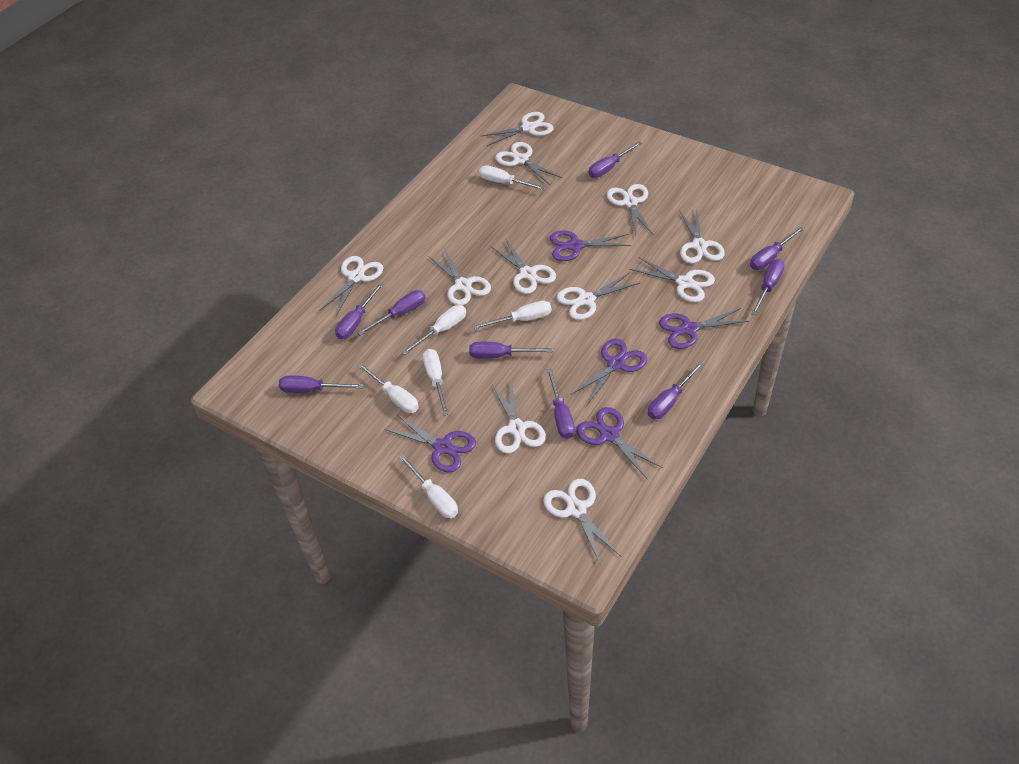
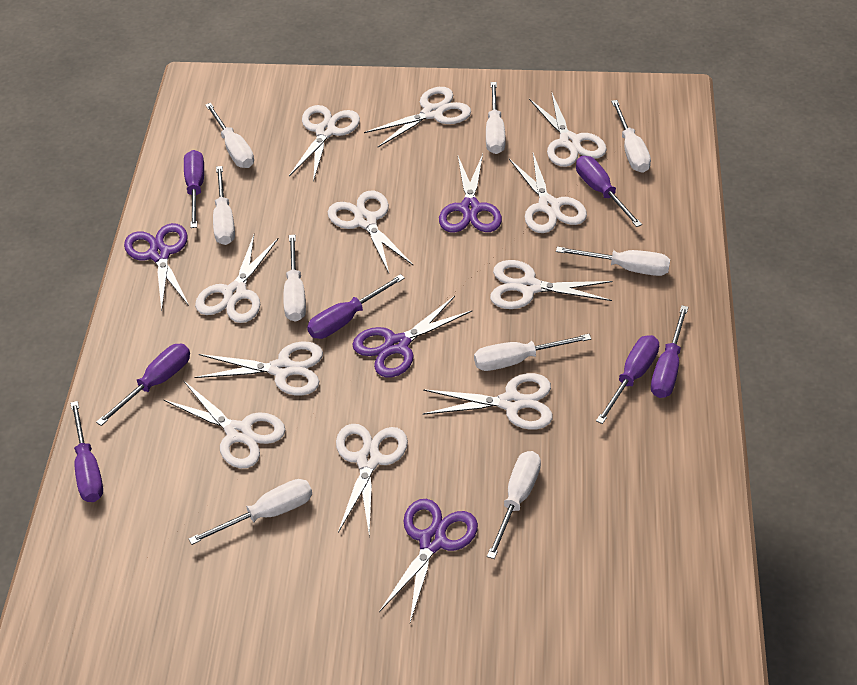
purple scissors: 5 -> 4
purple screwdriver: 9 -> 7
white screwdriver: 6 -> 9

